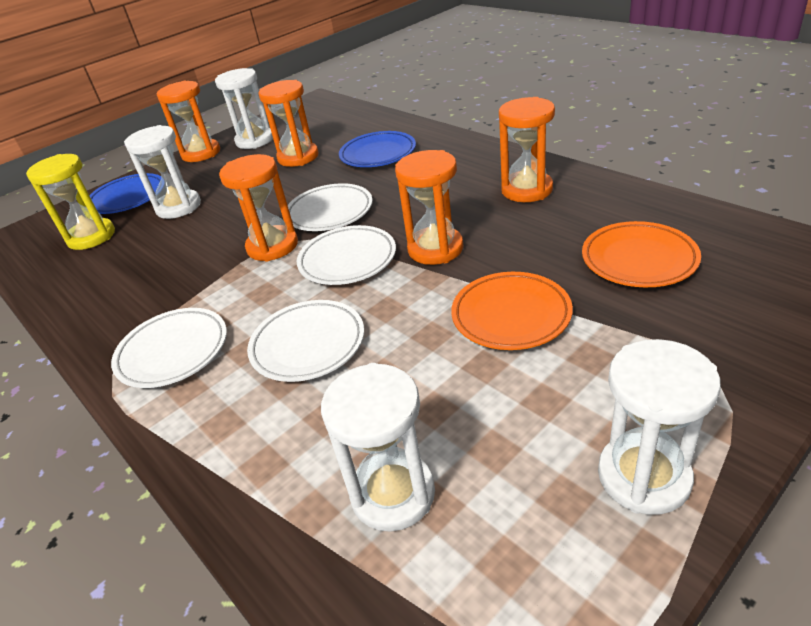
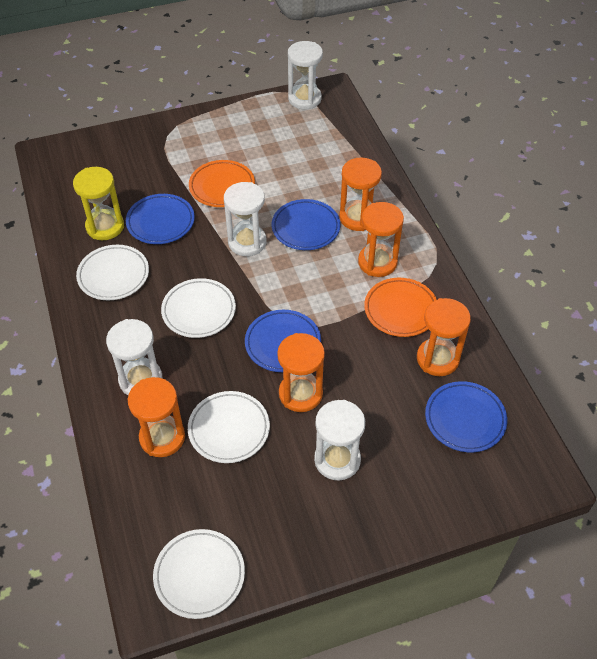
blue plate: 2 -> 4

